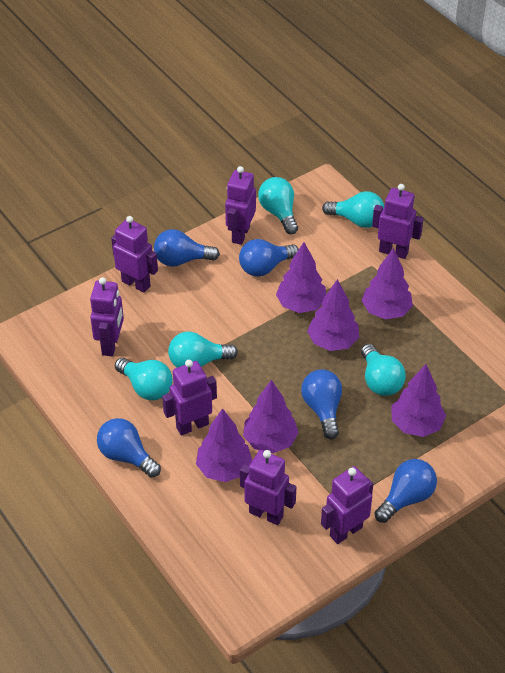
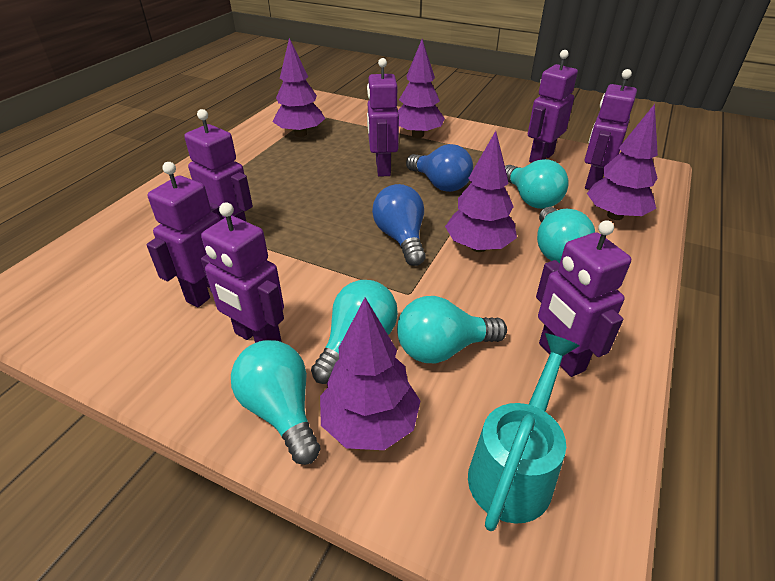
blue light bulb: 5 -> 2
purple tree: 6 -> 5
turquoise watering can: 0 -> 1

